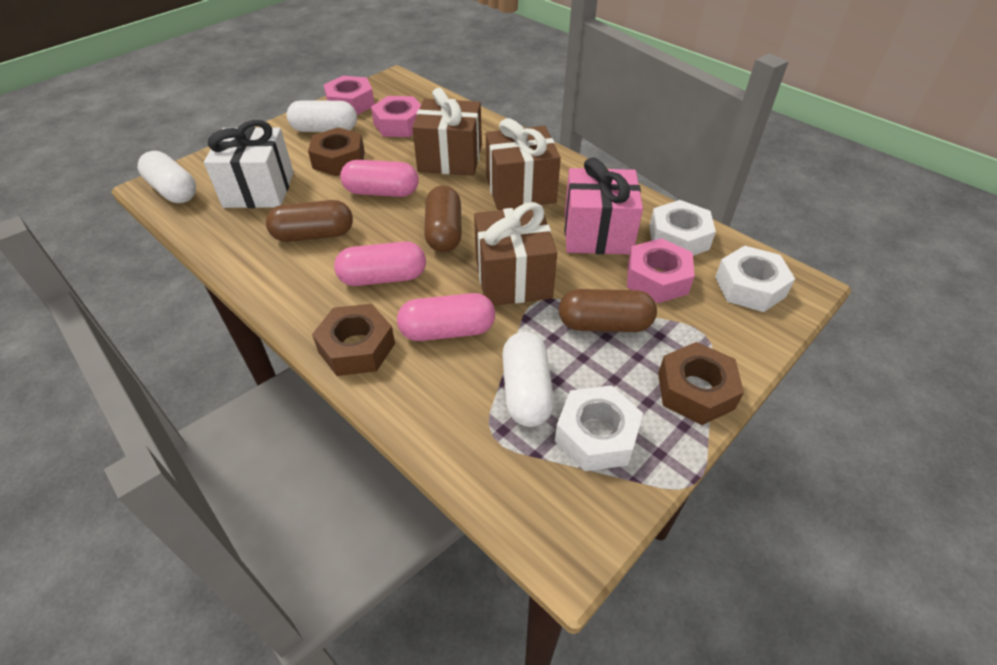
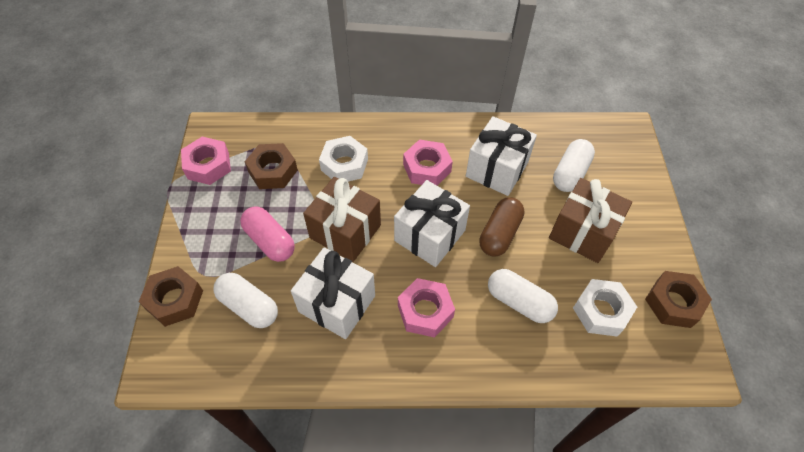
brown capsule: 3 -> 1
brown gift: 3 -> 2
pink capsule: 3 -> 1
pink gift: 1 -> 0
white gift: 1 -> 3
white nut: 3 -> 2

